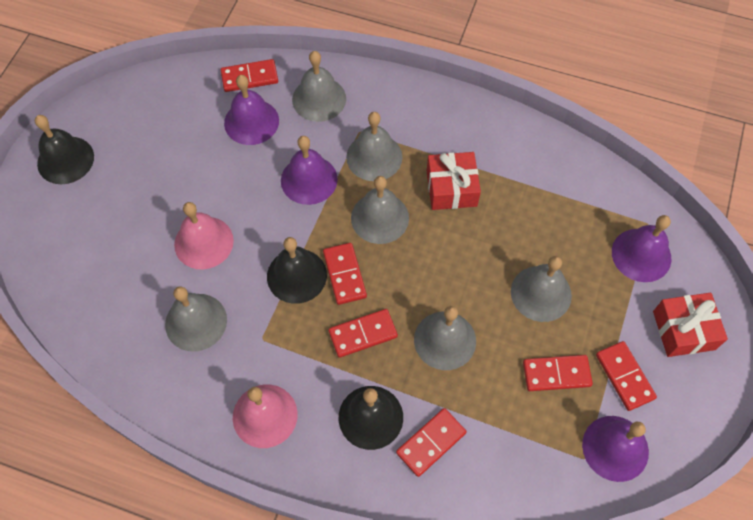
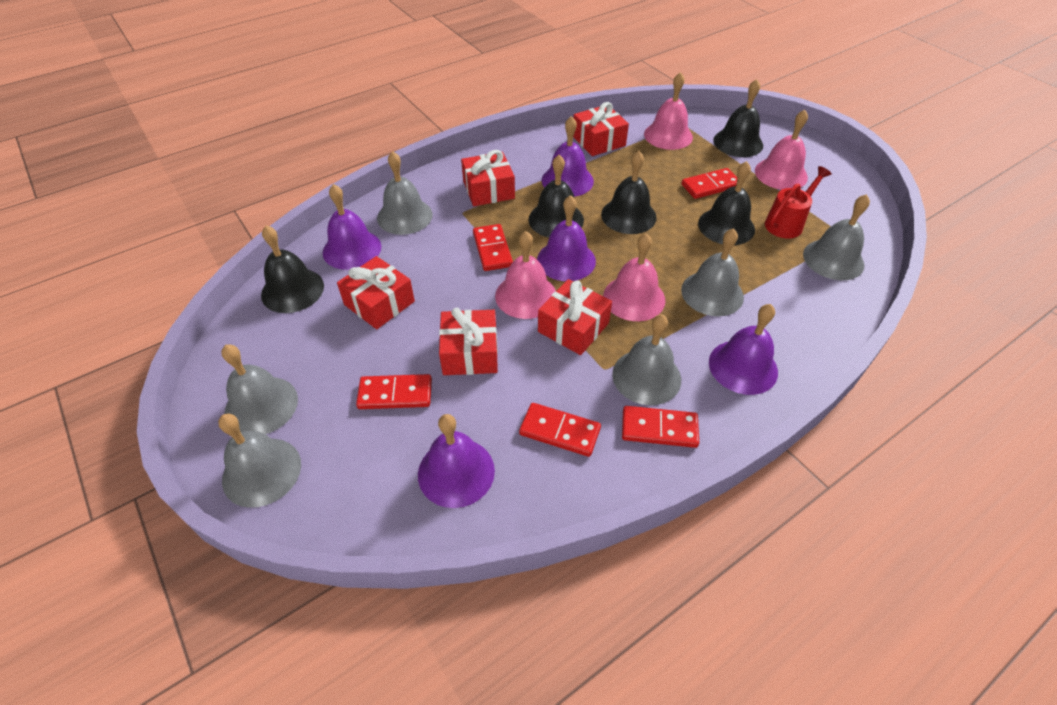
black bell: 3 -> 5
pink bell: 2 -> 4
purple bell: 4 -> 5
red domino: 6 -> 5
red gift: 2 -> 5
red watering can: 0 -> 1

